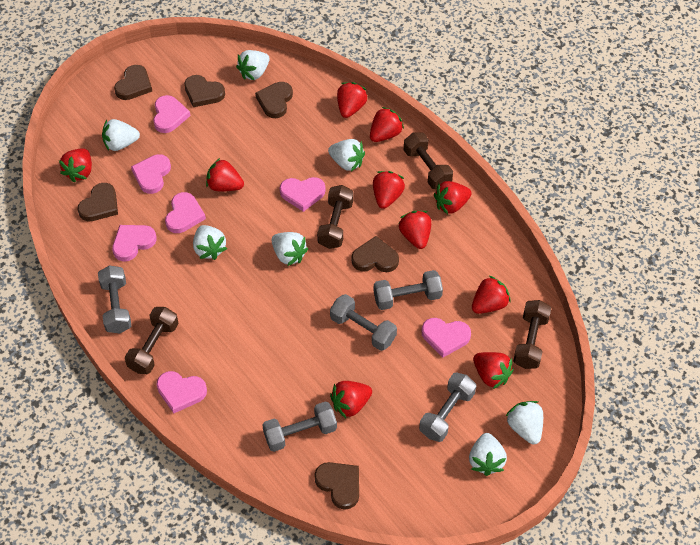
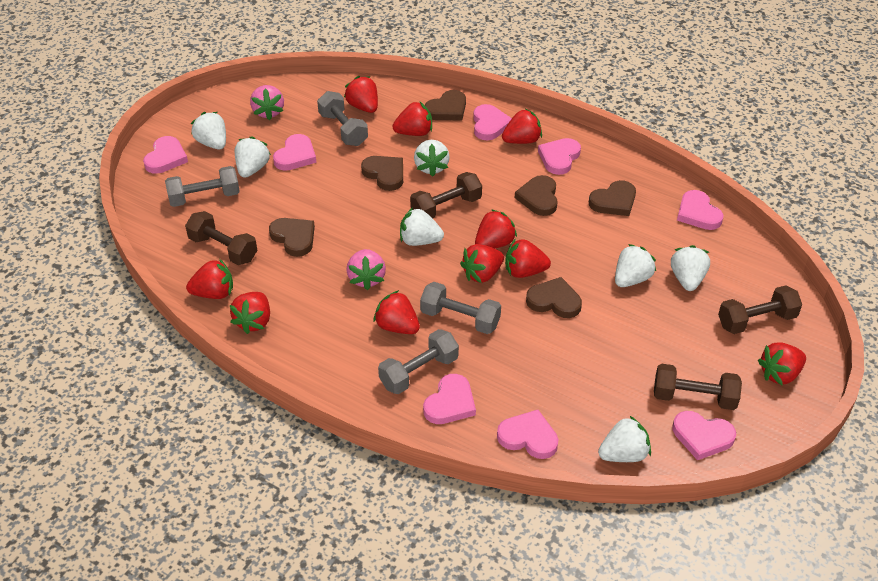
grey dumbbell: 5 -> 4
pink heart: 7 -> 8
pink strawberry: 0 -> 2

